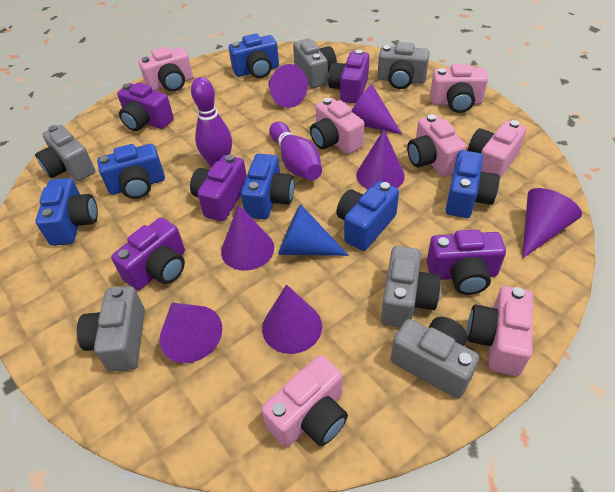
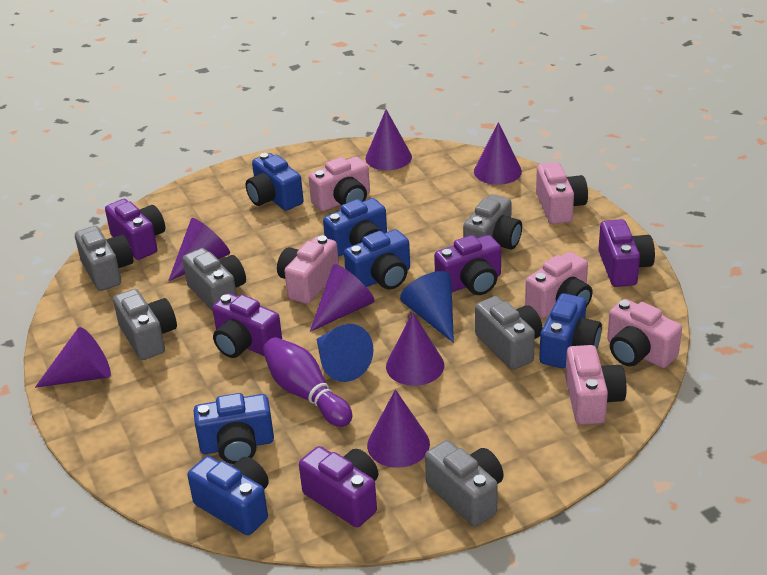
blue cone: 1 -> 2
pink camera: 7 -> 6
purple bowling pin: 2 -> 1

